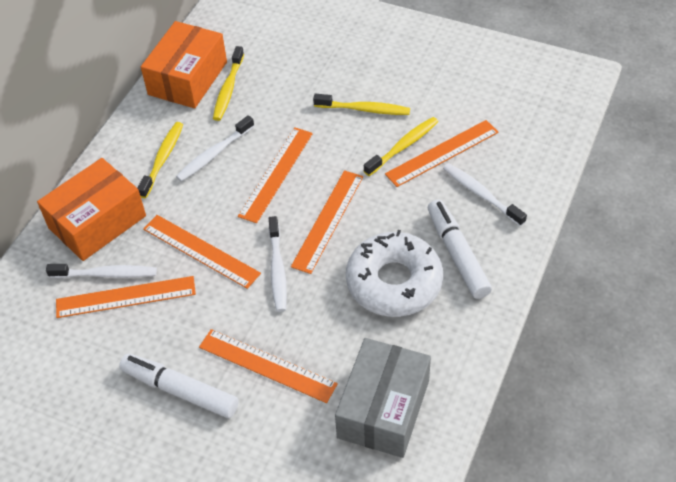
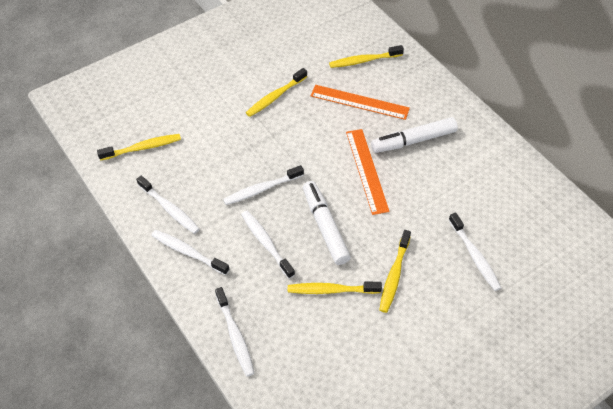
grey box: 1 -> 0
orange box: 2 -> 0
orange ruler: 6 -> 2
white donut: 1 -> 0
white toothbrush: 4 -> 6
yellow toothbrush: 4 -> 5

